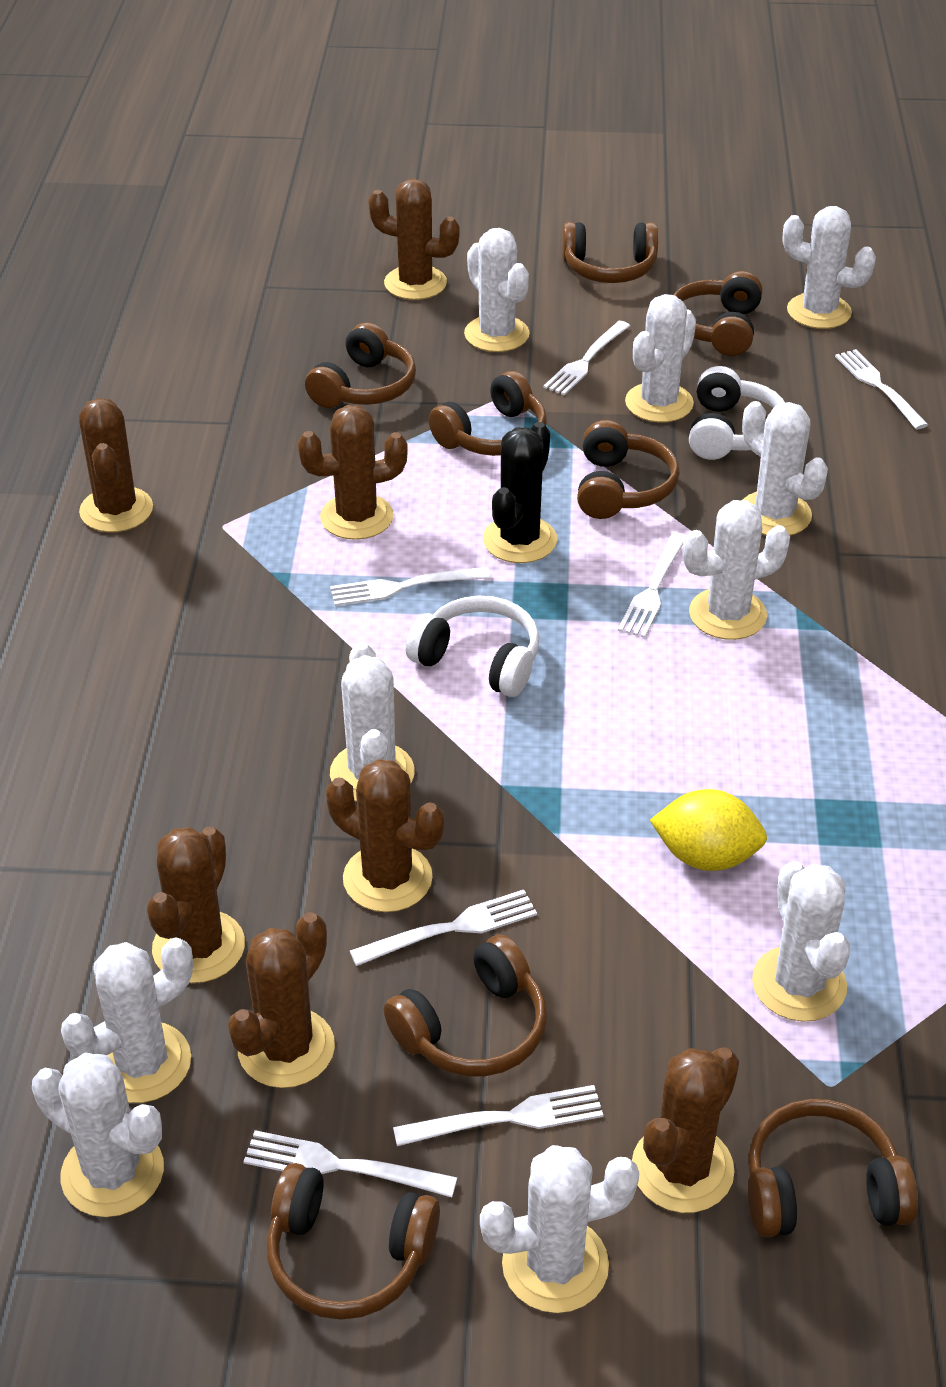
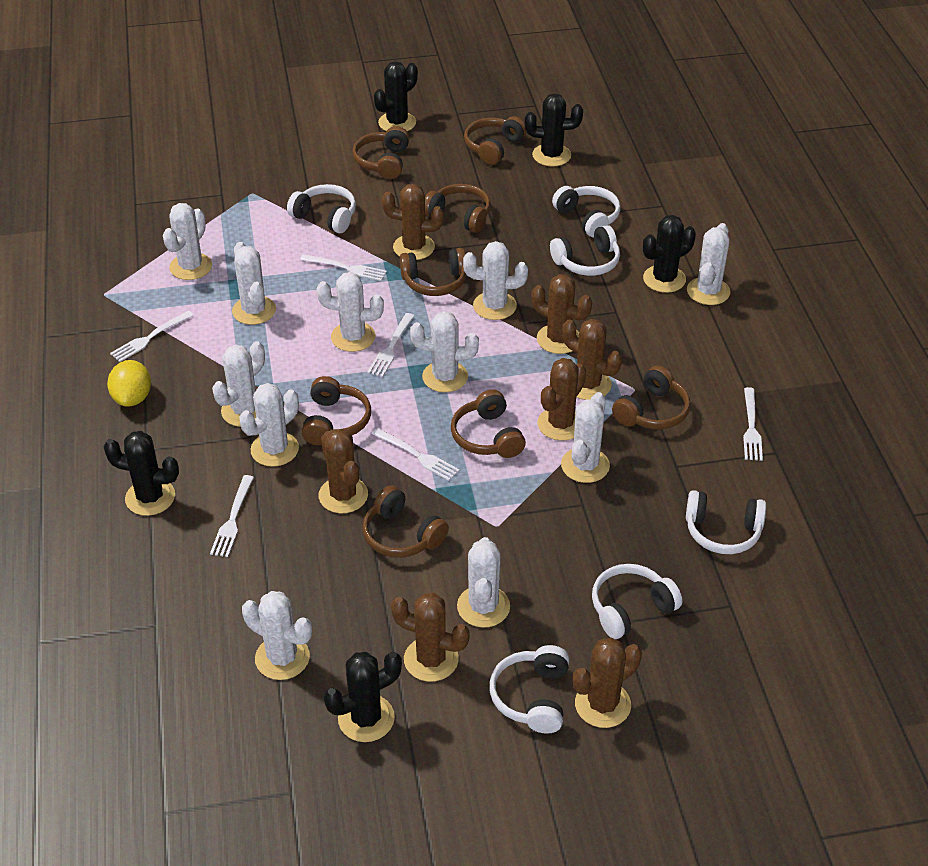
black cactus: 1 -> 5
white cactus: 10 -> 11
white fork: 7 -> 6
white headphones: 2 -> 6

